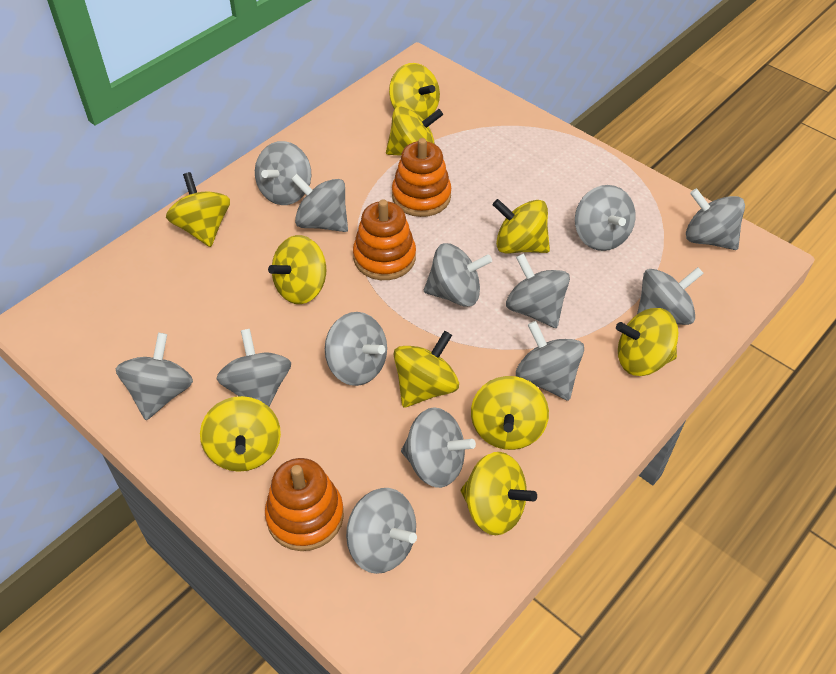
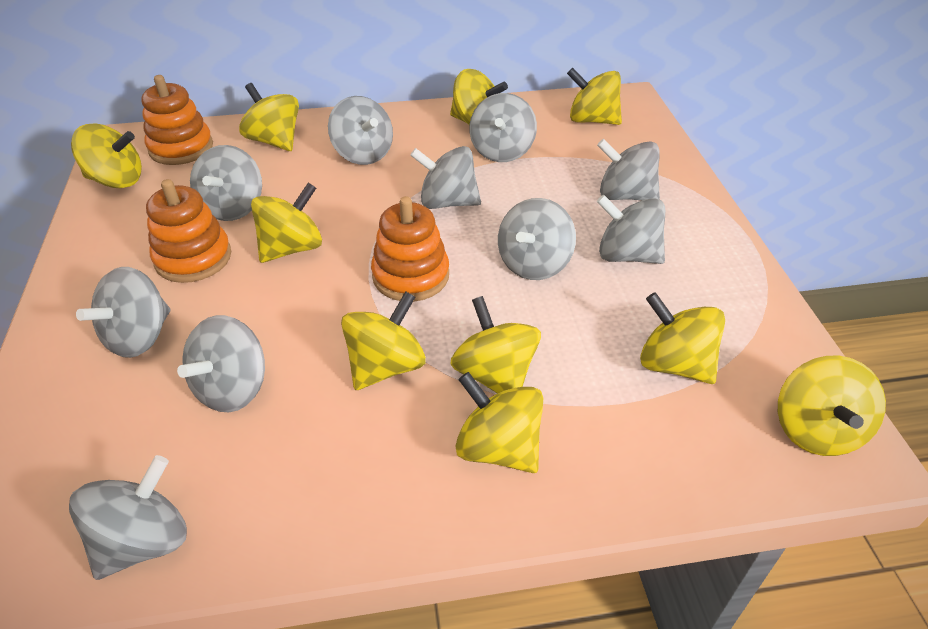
grey spinning top: 13 -> 10

